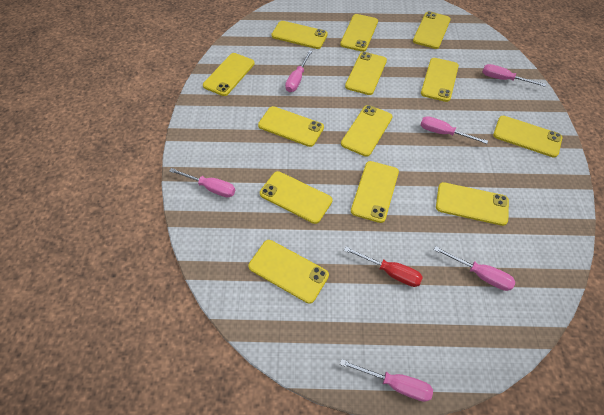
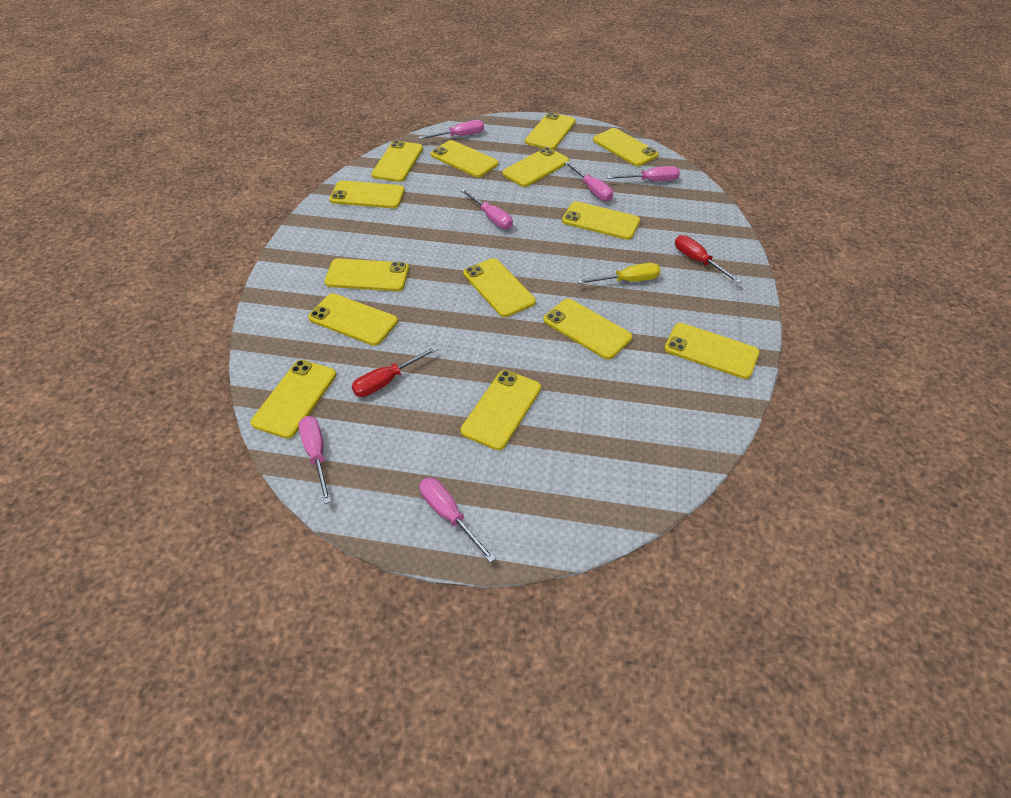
red screwdriver: 1 -> 2
yellow phone: 13 -> 14
yellow screwdriver: 0 -> 1

